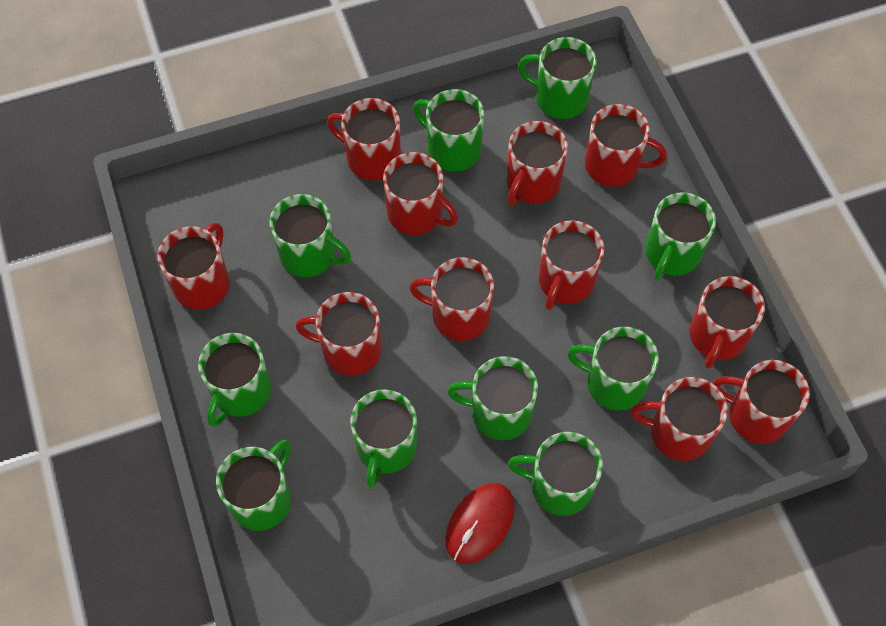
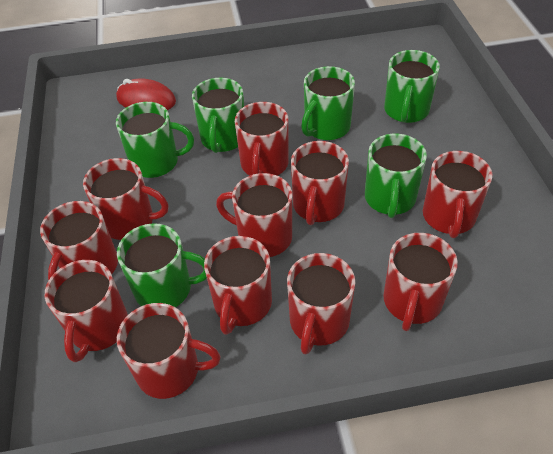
green mug: 10 -> 6

